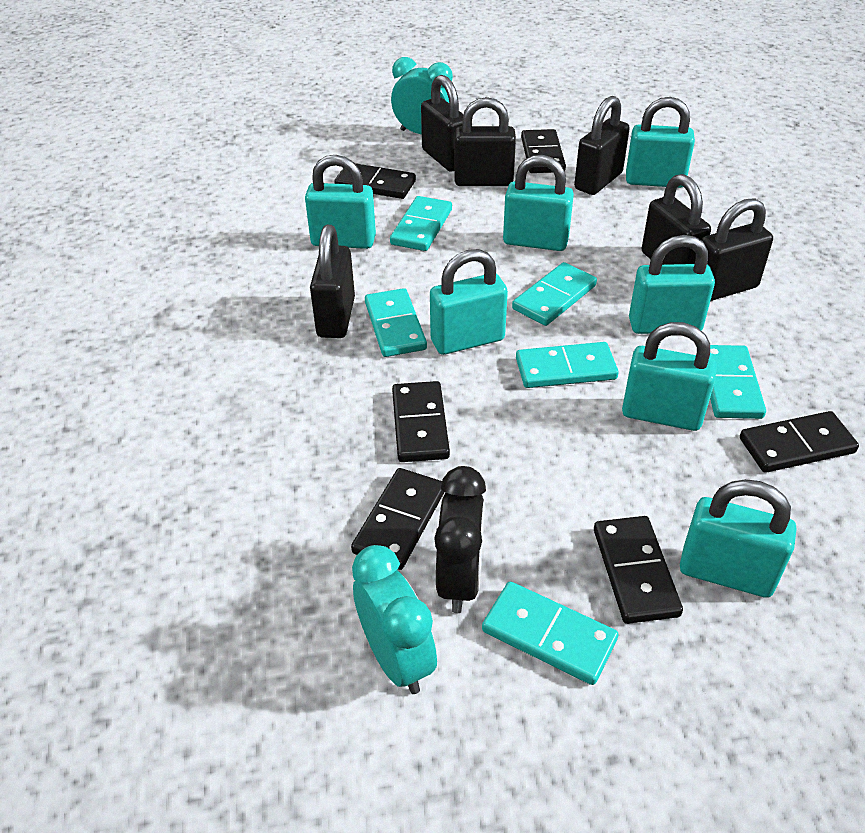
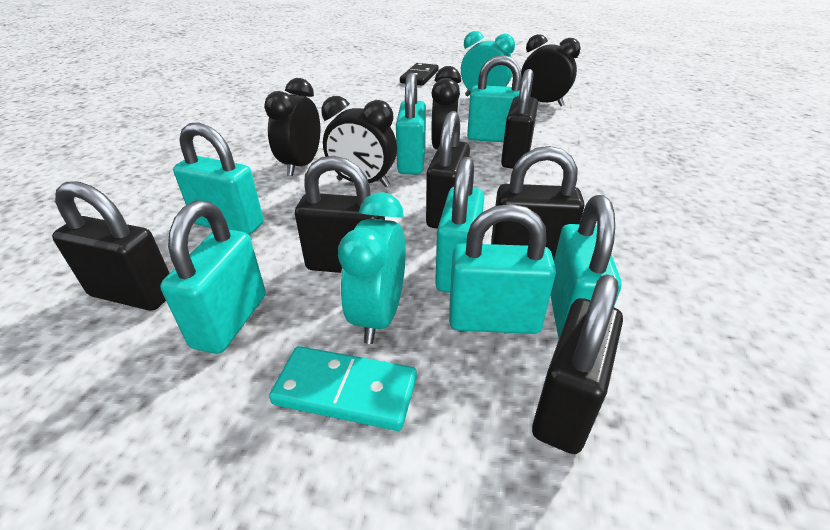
black clock: 1 -> 4
black domino: 6 -> 1
turquoise domino: 6 -> 1

